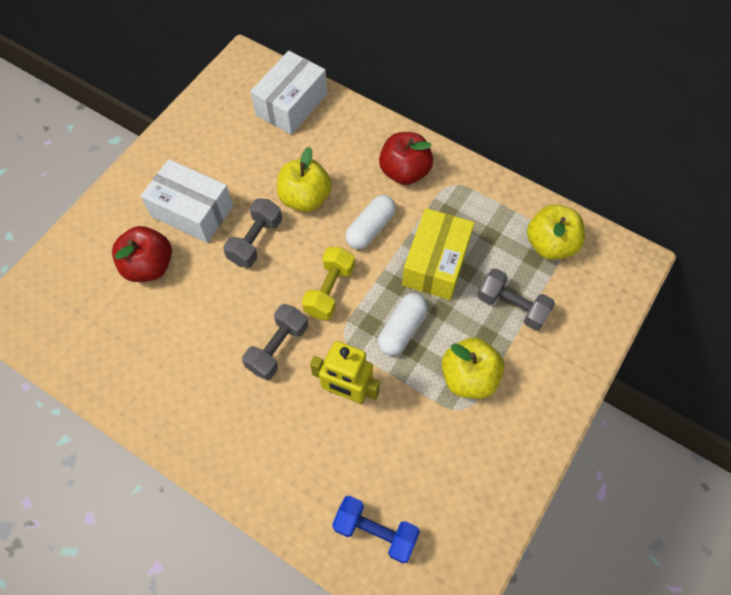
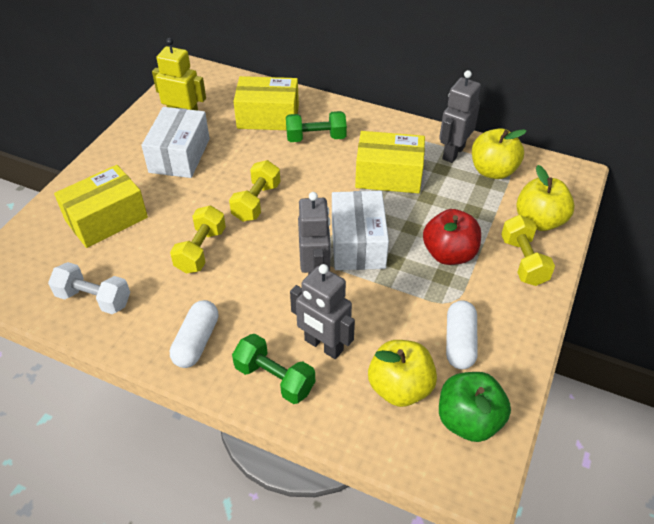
blue dumbbell: 1 -> 0
green apple: 0 -> 1
green dumbbell: 0 -> 2
grey dumbbell: 3 -> 0
grey robot: 0 -> 3
red apple: 2 -> 1
white dumbbell: 0 -> 1
yellow box: 1 -> 3
yellow dumbbell: 1 -> 3

